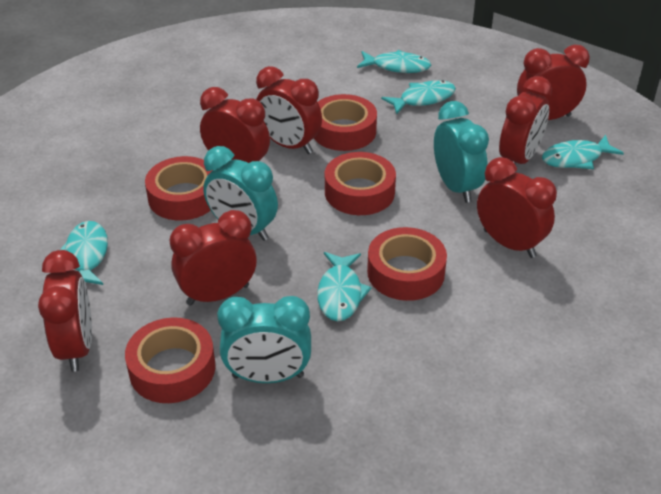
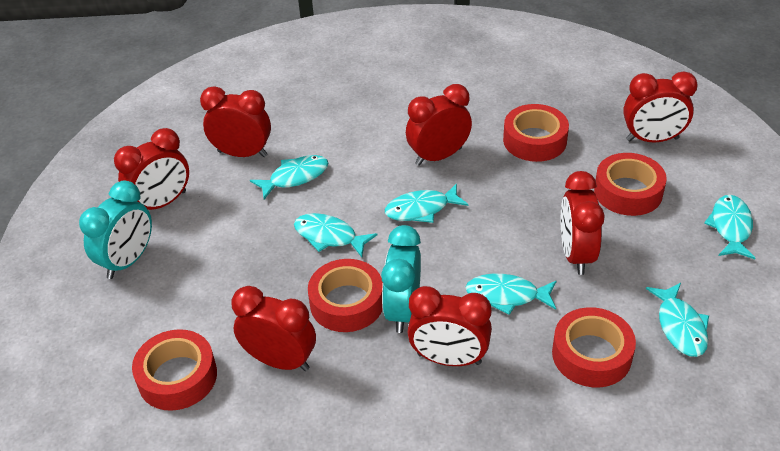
turquoise clock: 3 -> 2
turquoise fish: 5 -> 6

